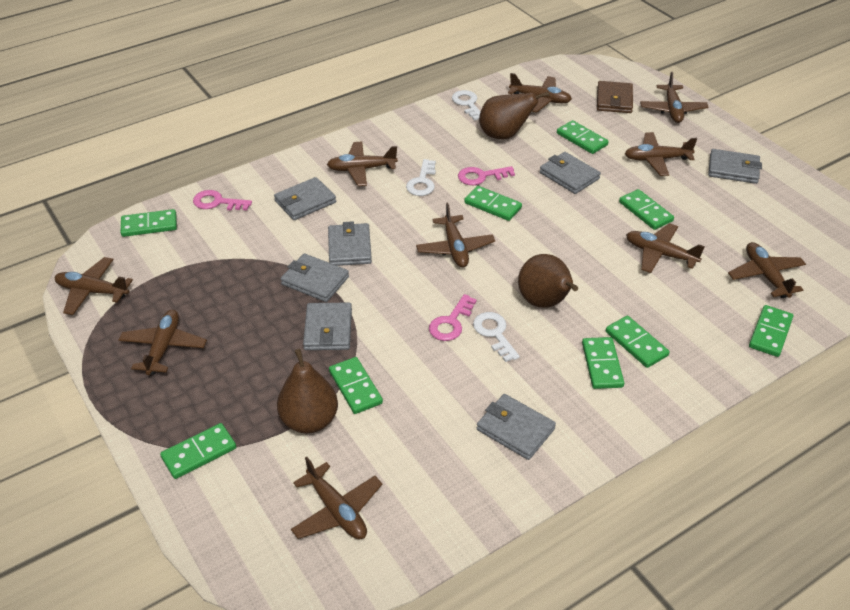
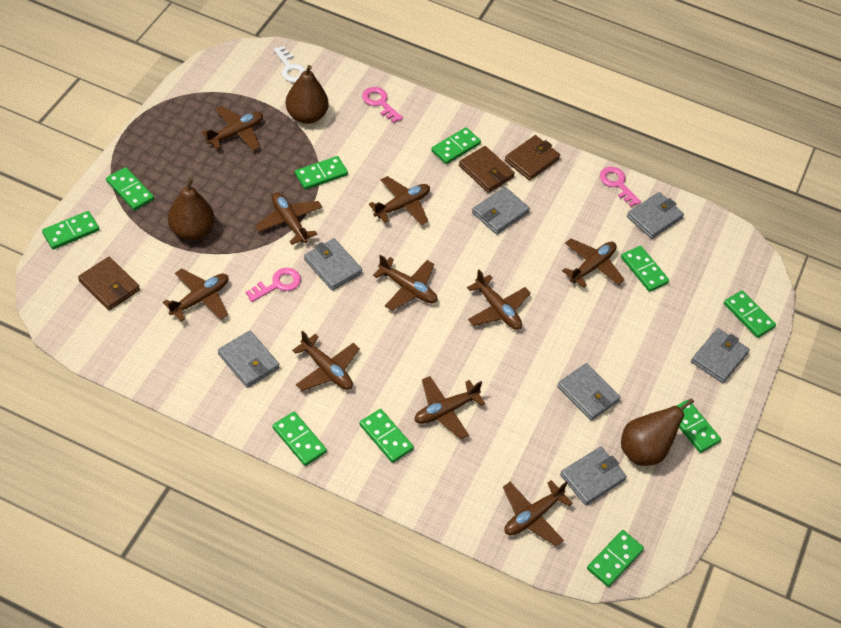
brown wallet: 1 -> 3
green domino: 9 -> 10
white key: 3 -> 1

